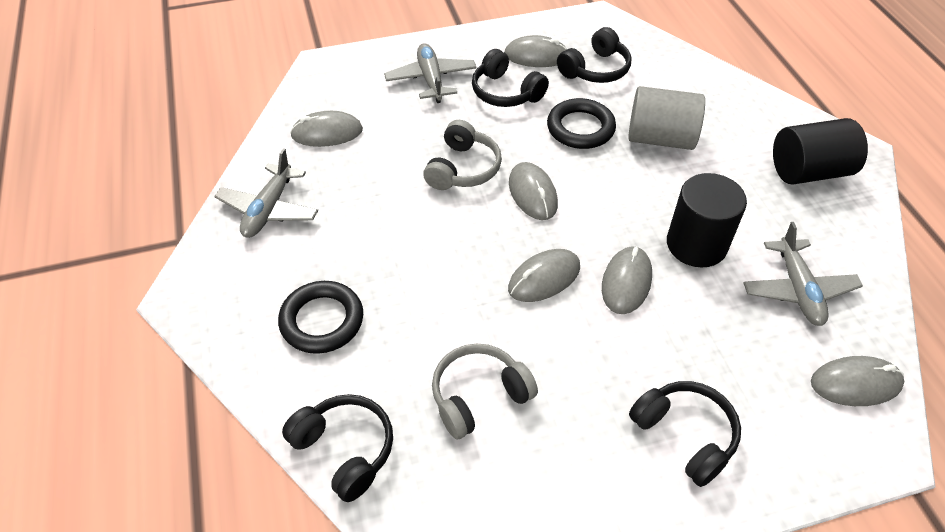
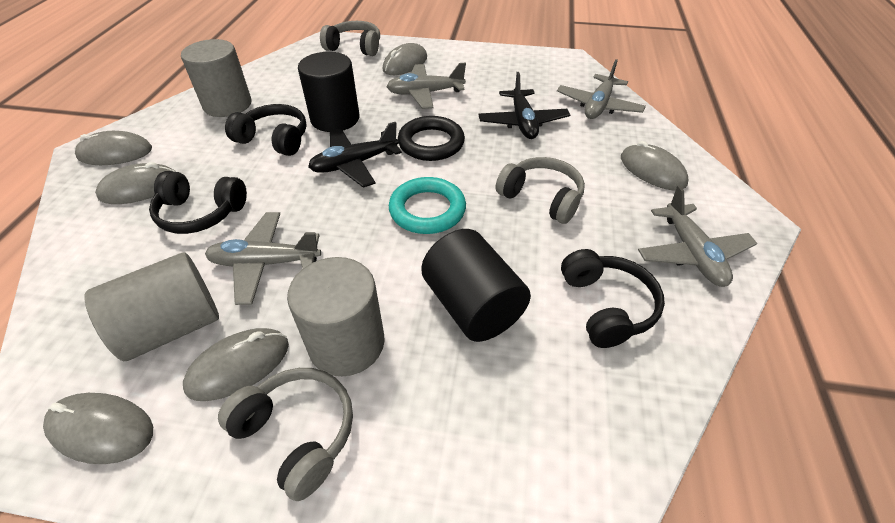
black headphones: 4 -> 3
black plane: 0 -> 2
black ring: 2 -> 1
grey cylinder: 1 -> 3
grey headphones: 2 -> 3
grey plane: 3 -> 4
turquoise ring: 0 -> 1

